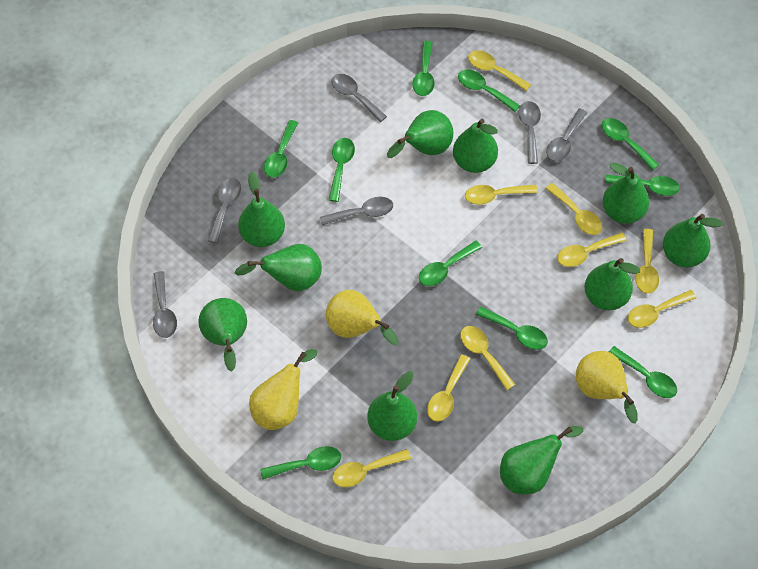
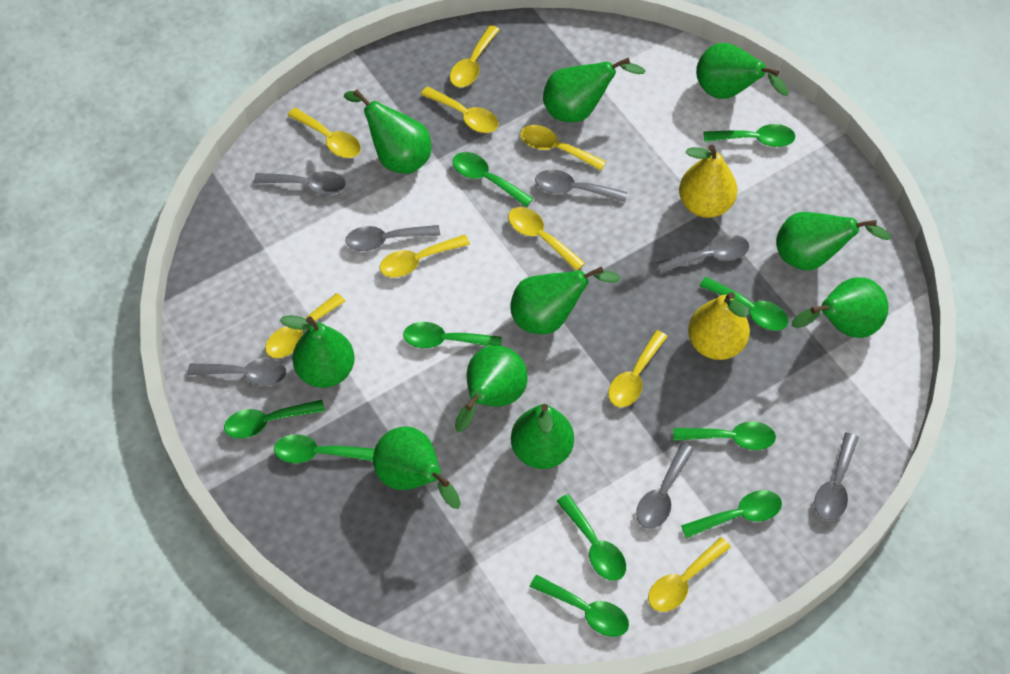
grey spoon: 6 -> 7
yellow pear: 3 -> 2

